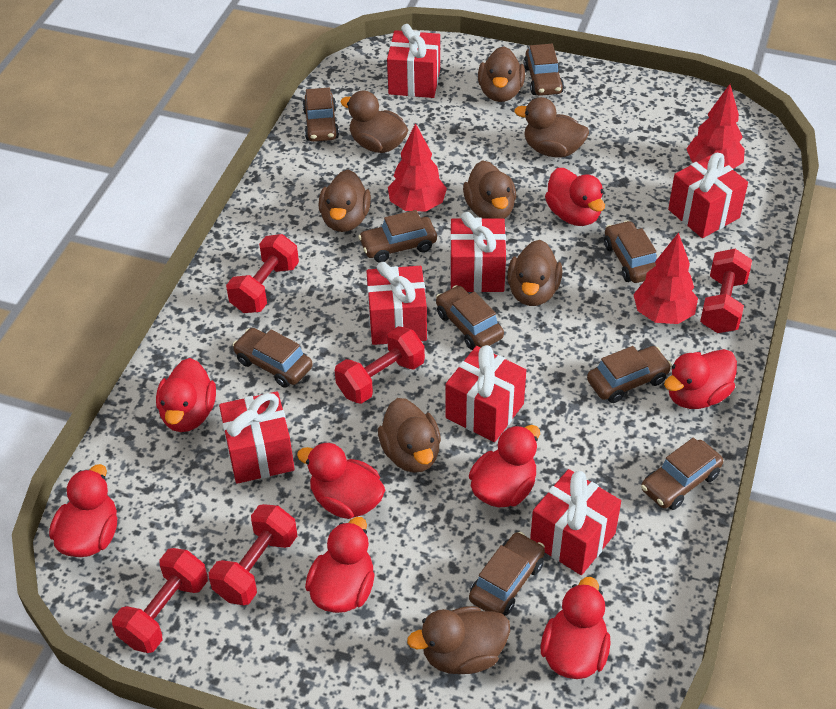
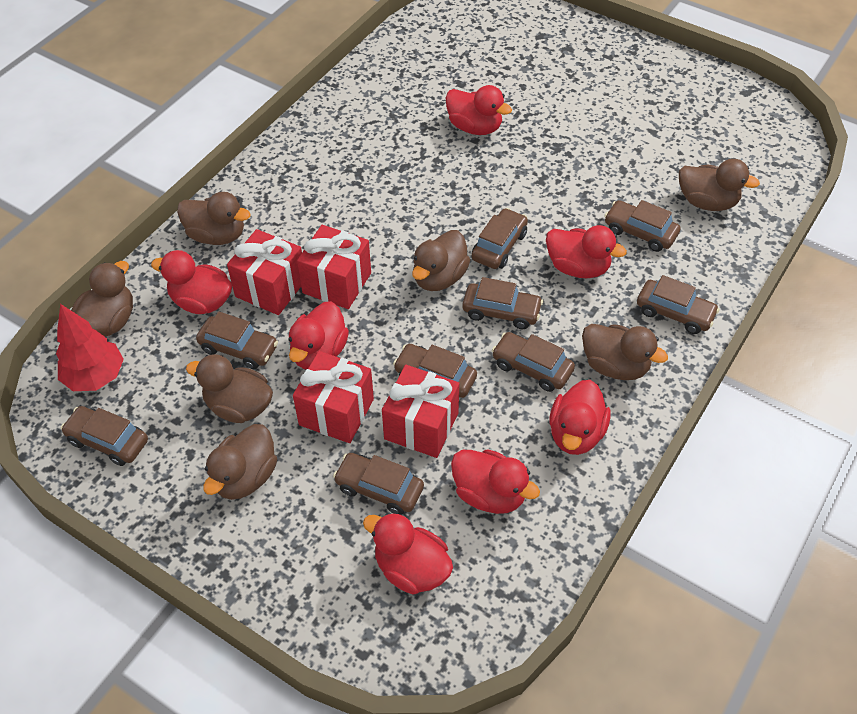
brown duck: 8 -> 7
red duck: 8 -> 7
red dumbbell: 5 -> 0
red gift: 7 -> 4
red tree: 3 -> 1

